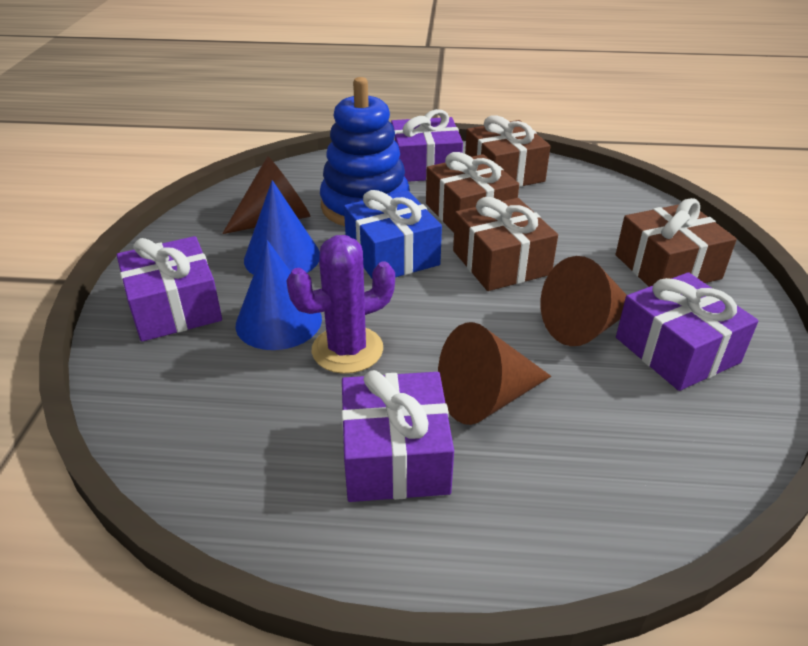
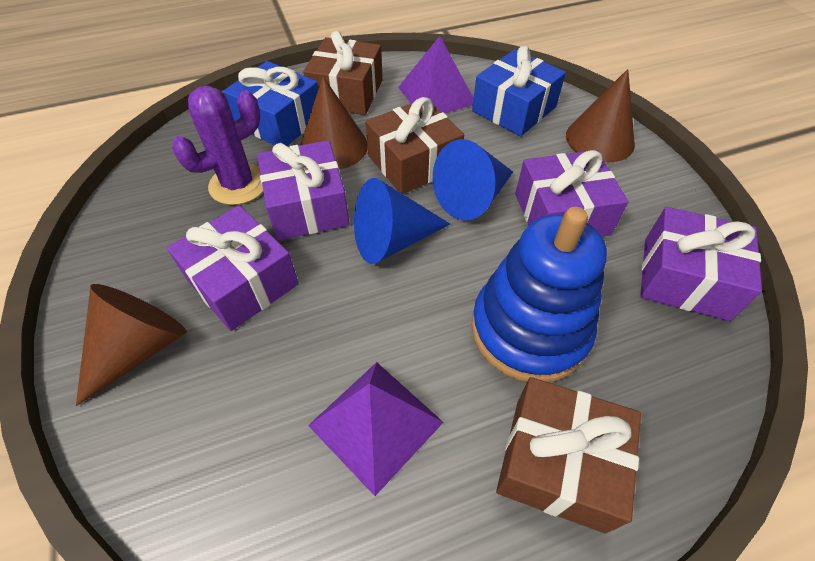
blue gift: 1 -> 2
brown gift: 4 -> 3
purple pyramid: 0 -> 2

